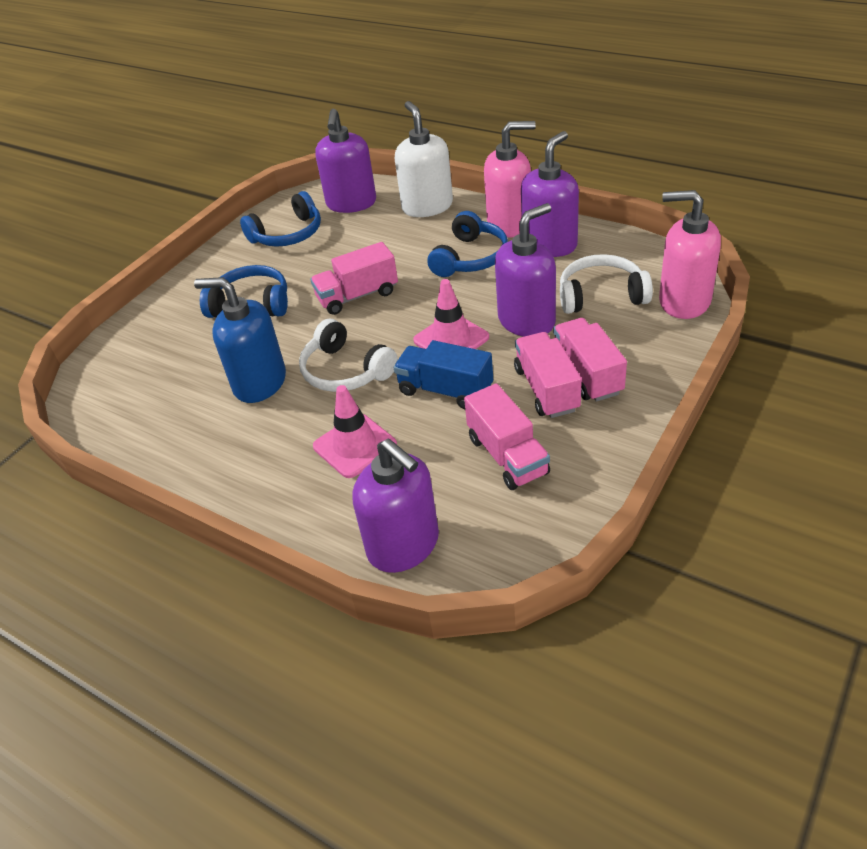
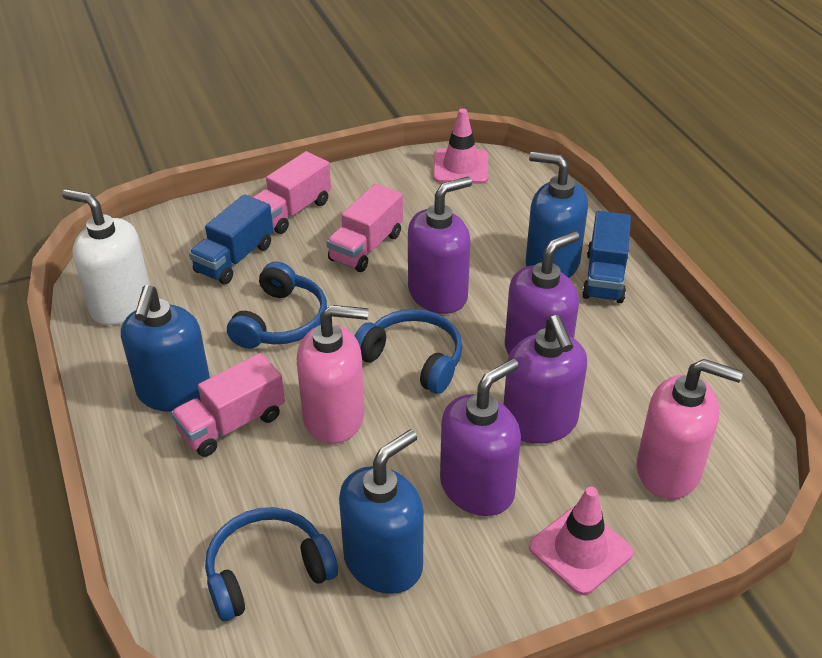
blue soap dispenser: 1 -> 3
blue truck: 1 -> 2
pink truck: 4 -> 3
white headphones: 2 -> 0

